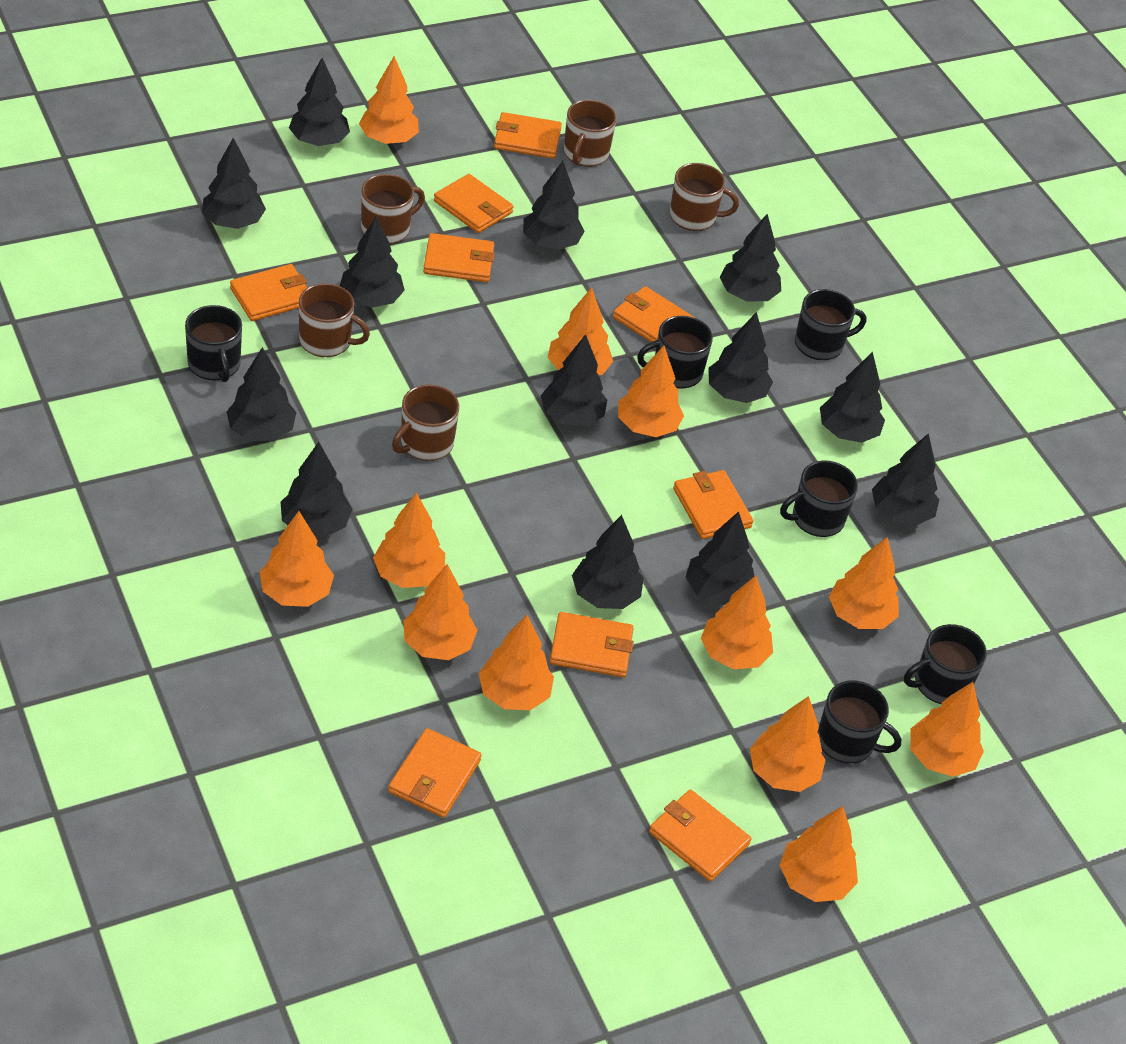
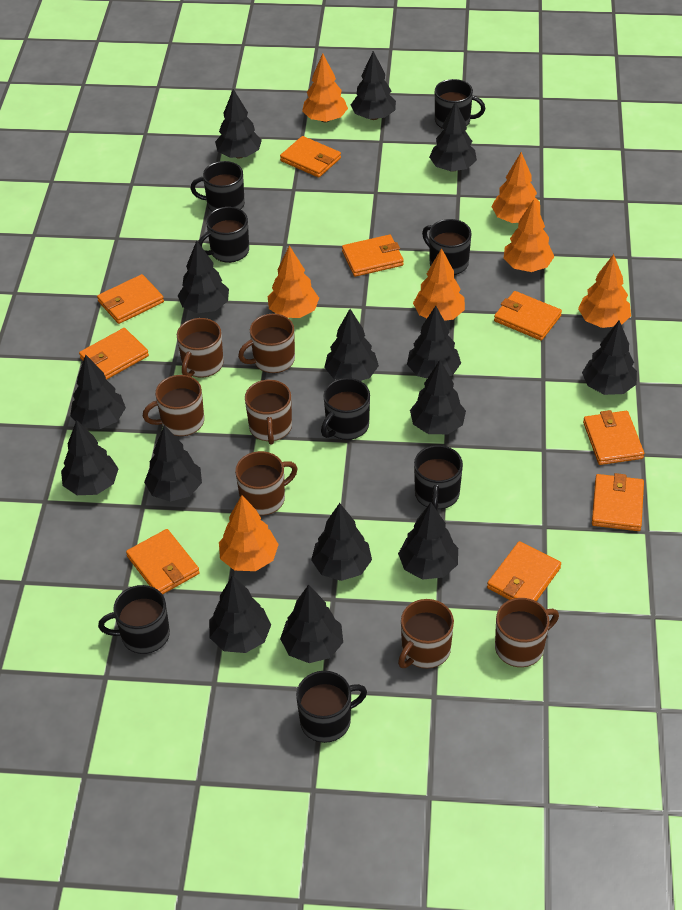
black mug: 6 -> 8
black tree: 13 -> 15
brown mug: 5 -> 7
orange tree: 12 -> 7

